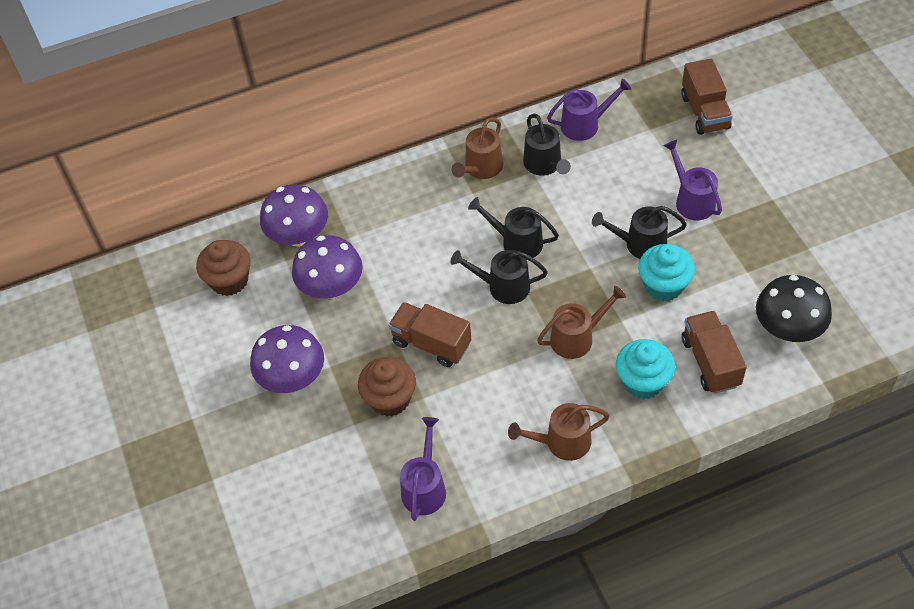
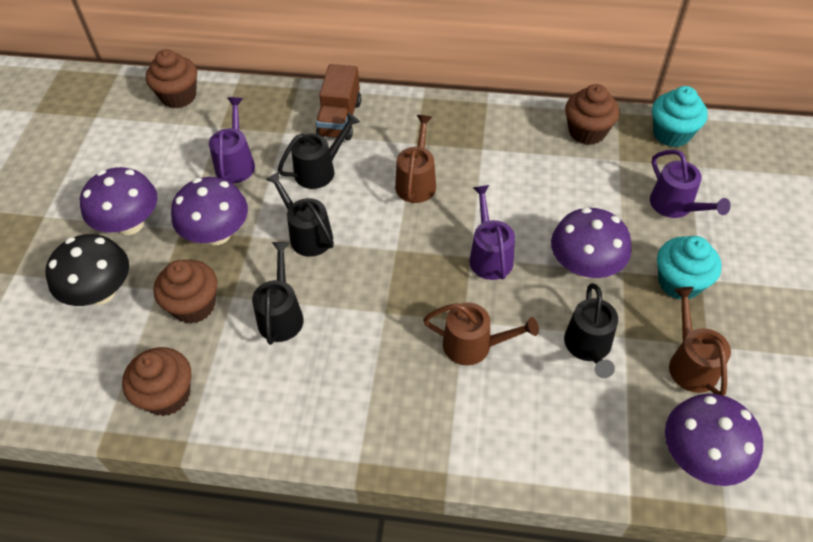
brown cupcake: 2 -> 4
brown truck: 3 -> 1
purple mushroom: 3 -> 4

